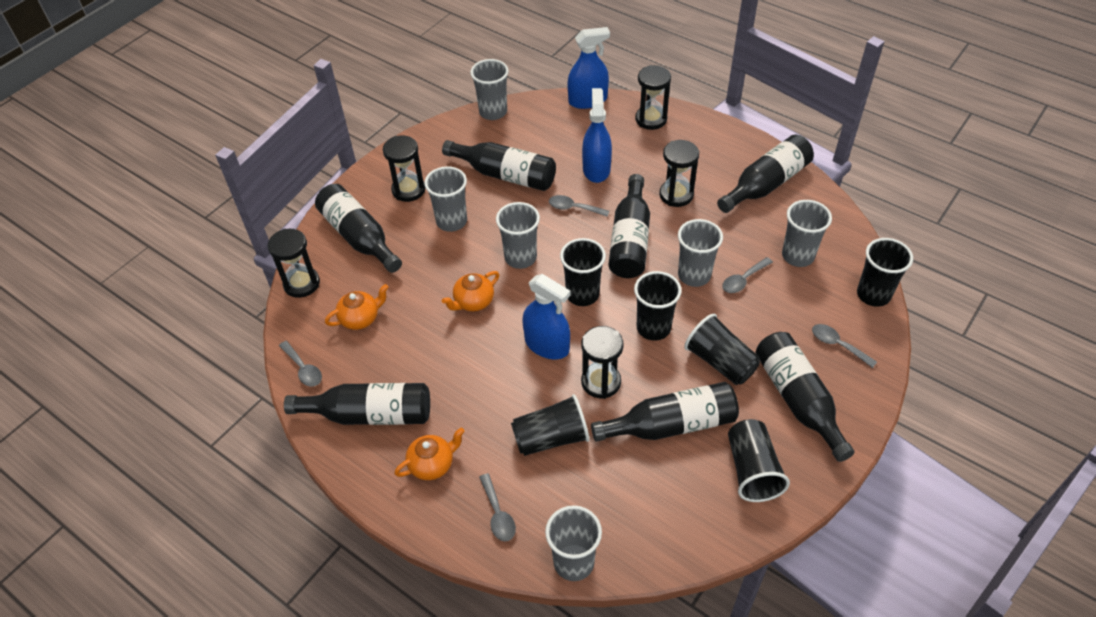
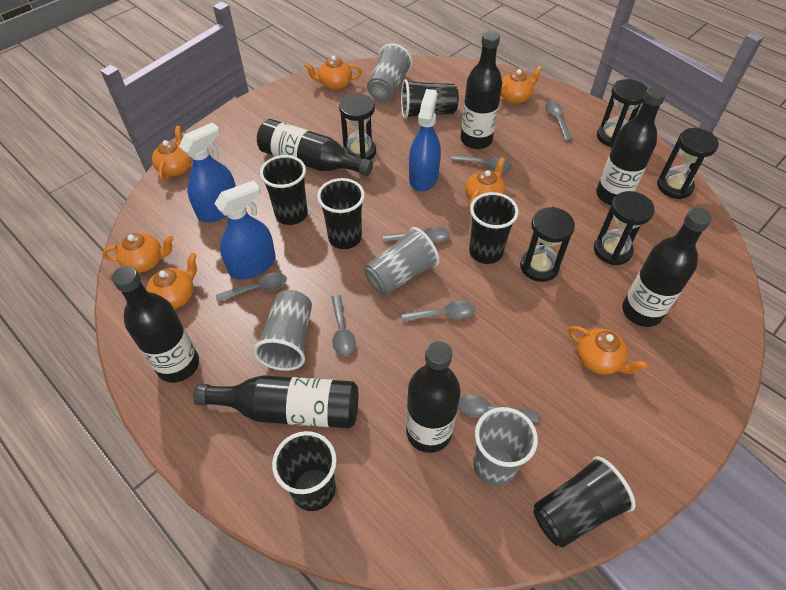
grey cup: 6 -> 4
grey spoon: 5 -> 7
orange teapot: 3 -> 7

